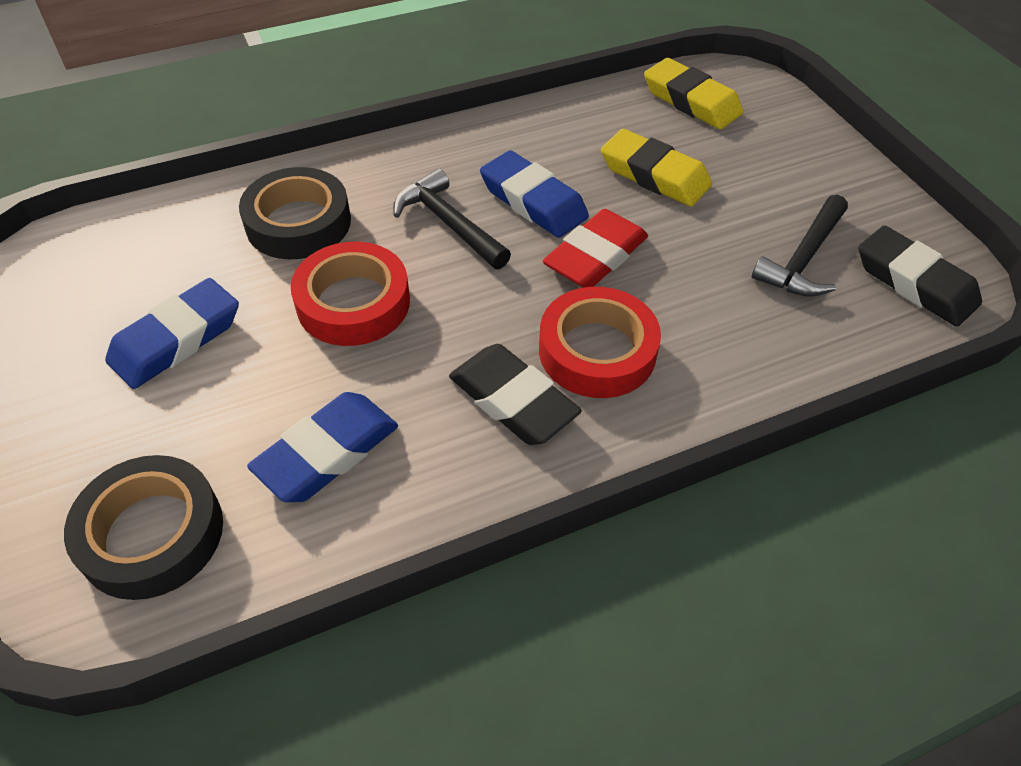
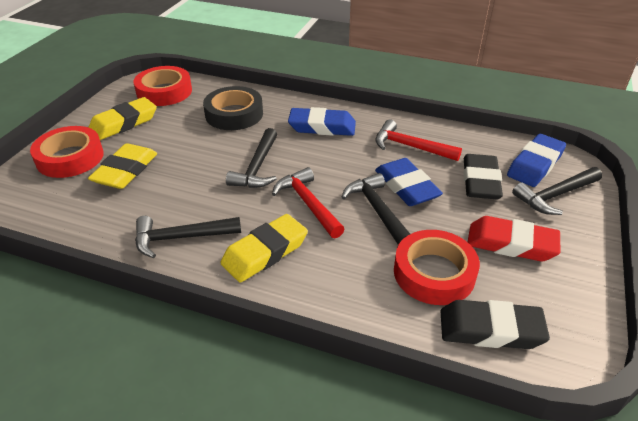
black hammer: 2 -> 4
black tape: 2 -> 1
red hammer: 0 -> 2
red tape: 2 -> 3
yellow eraser: 2 -> 3

